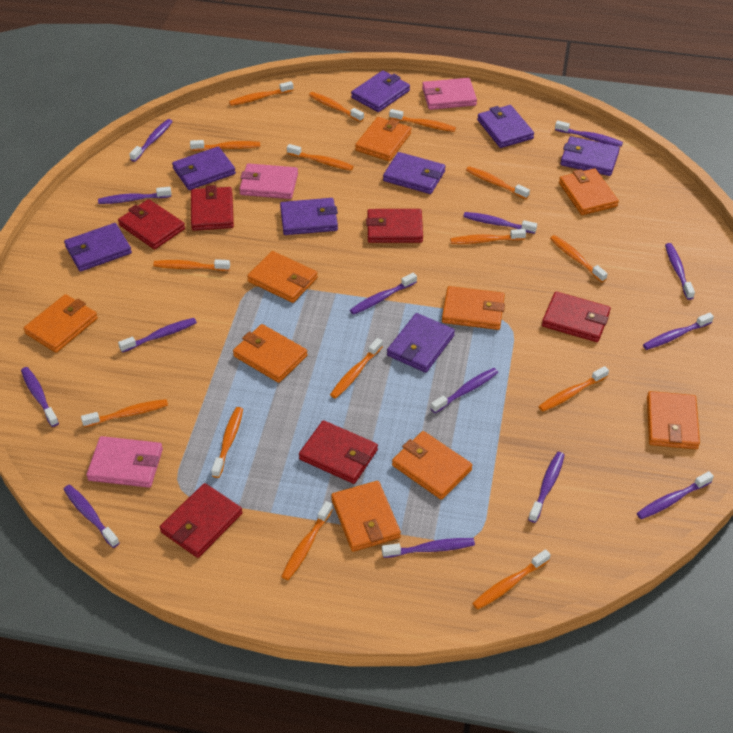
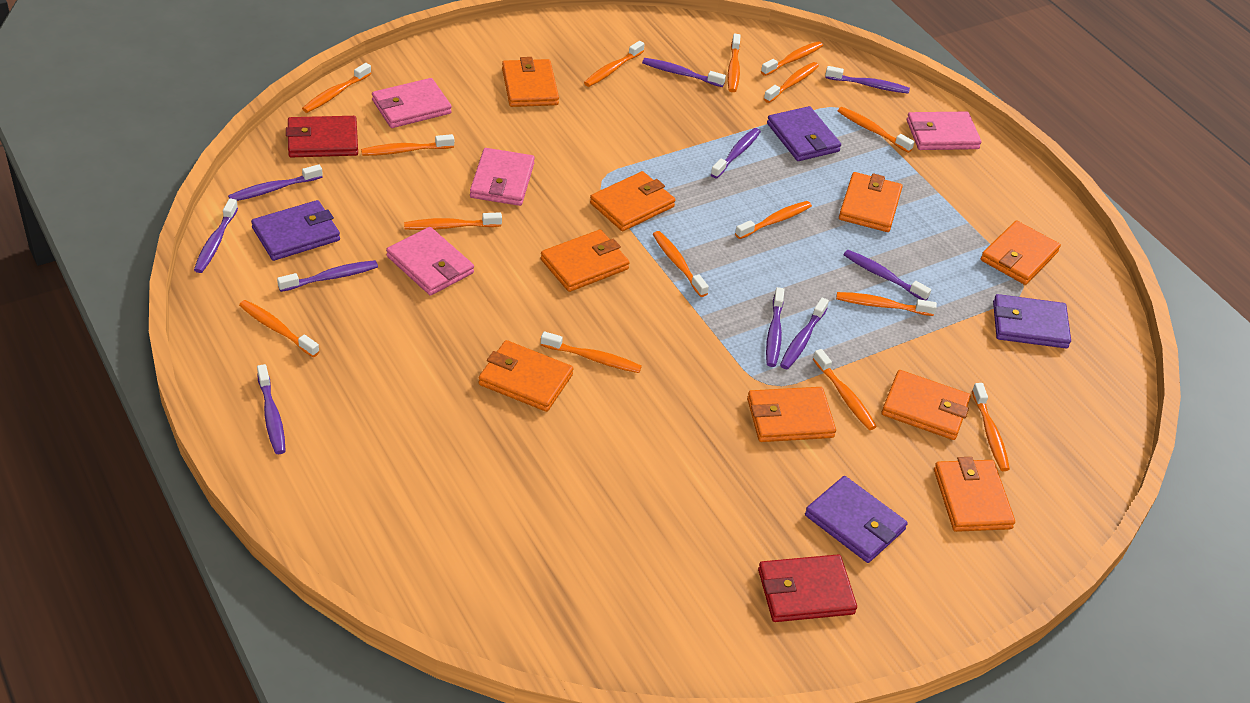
pink wallet: 3 -> 4
purple toothbrush: 14 -> 10
purple wallet: 8 -> 4
red wallet: 6 -> 2

